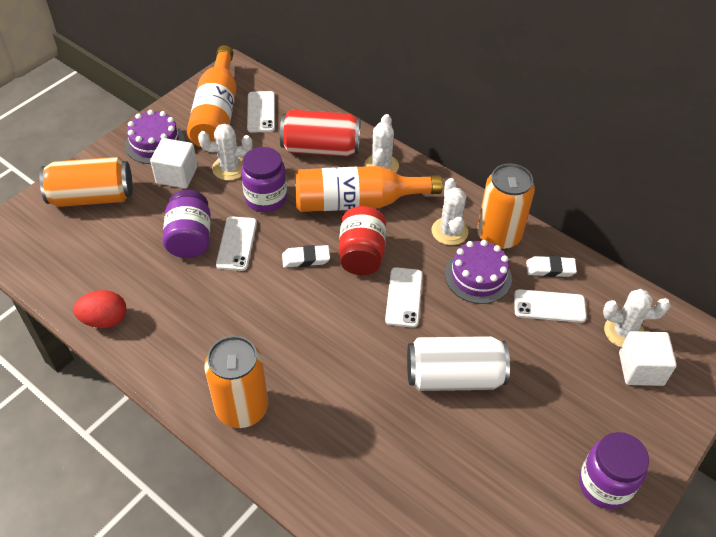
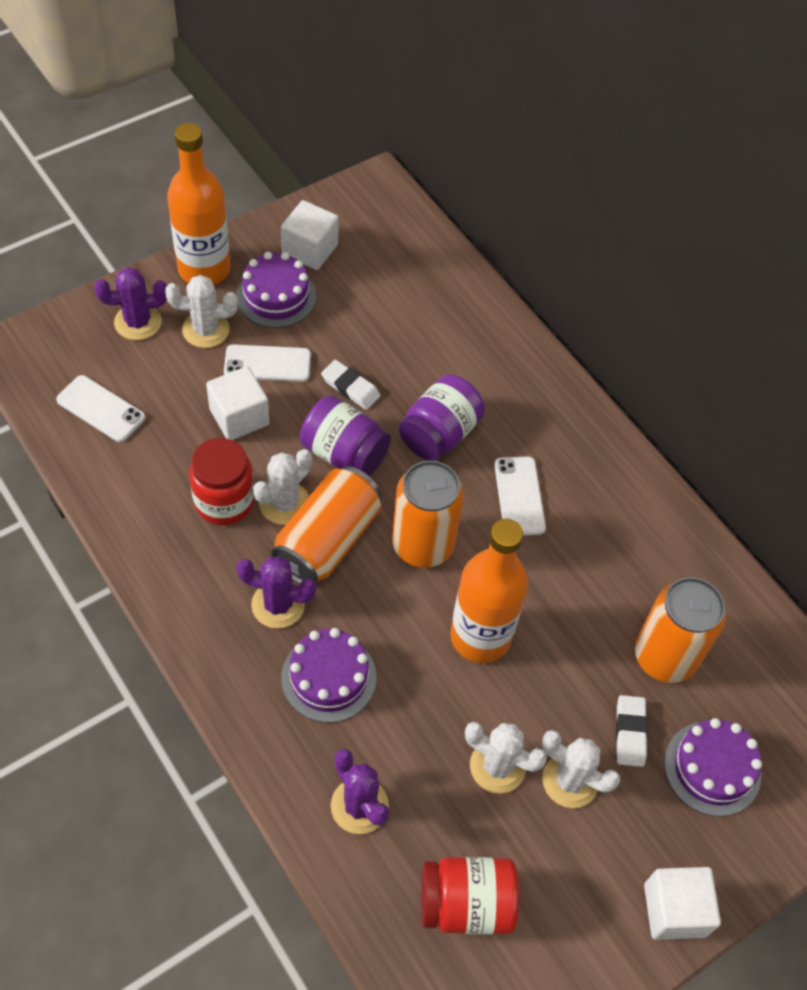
purple cactus: 0 -> 3
purple cake: 2 -> 3
purple jar: 3 -> 2
red can: 1 -> 0
red egg: 1 -> 0
red jar: 1 -> 2
white can: 1 -> 0
white cube: 2 -> 3
white phone: 4 -> 3

